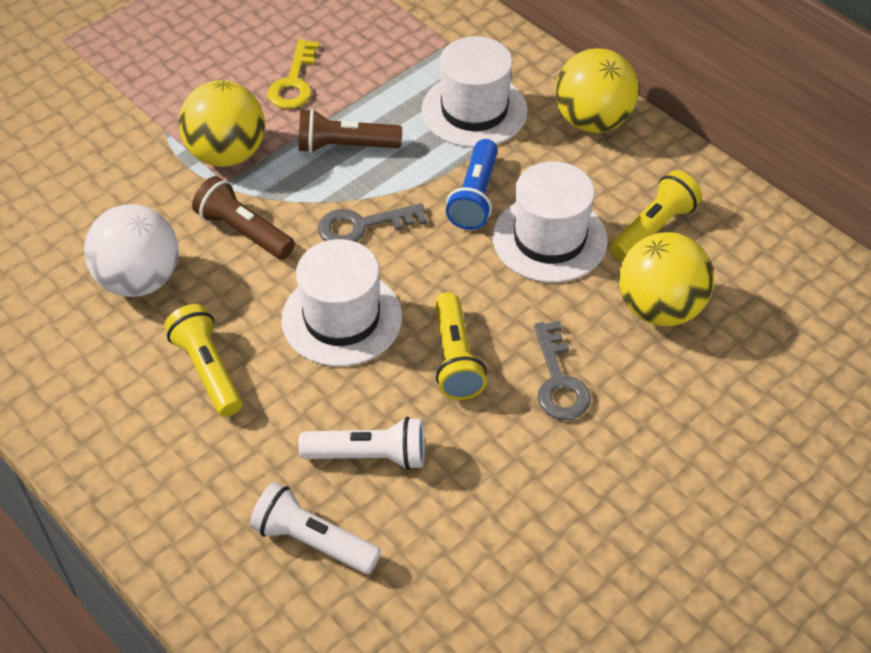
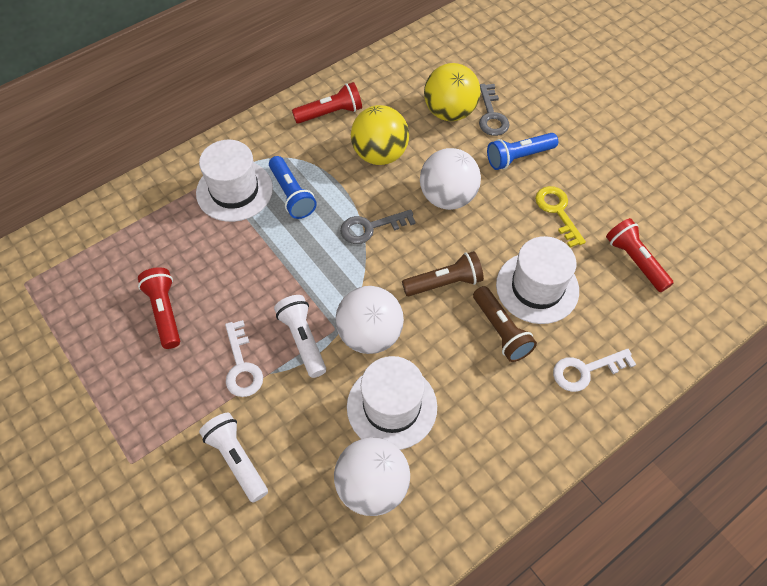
blue flashlight: 1 -> 2
red flashlight: 0 -> 3
white ball: 1 -> 3
white key: 0 -> 2
yellow ball: 3 -> 2
yellow flashlight: 3 -> 0

